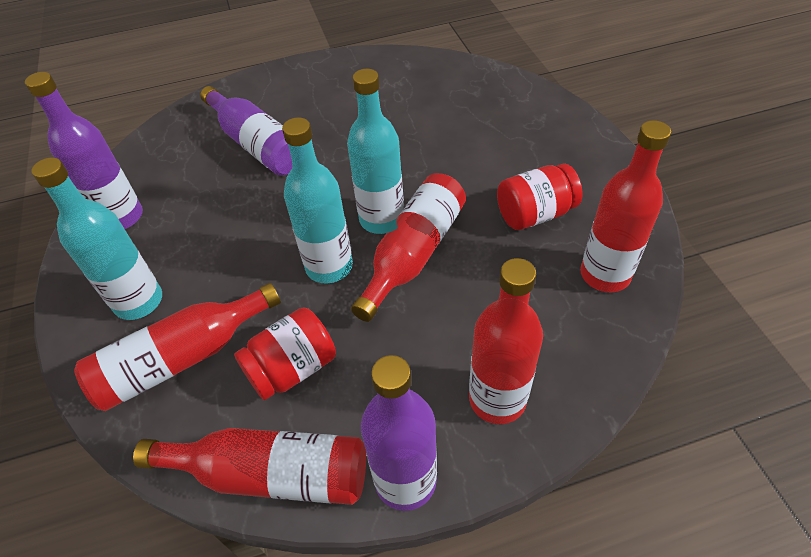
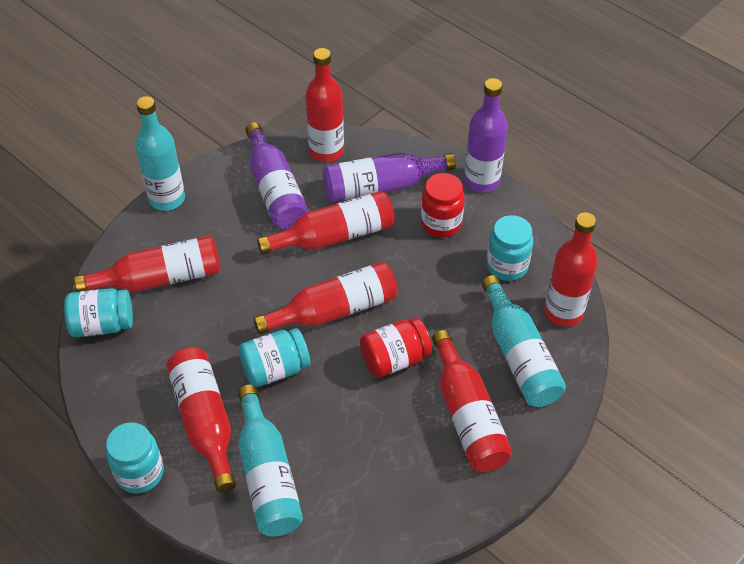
red bottle: 5 -> 7
turquoise jar: 0 -> 4

